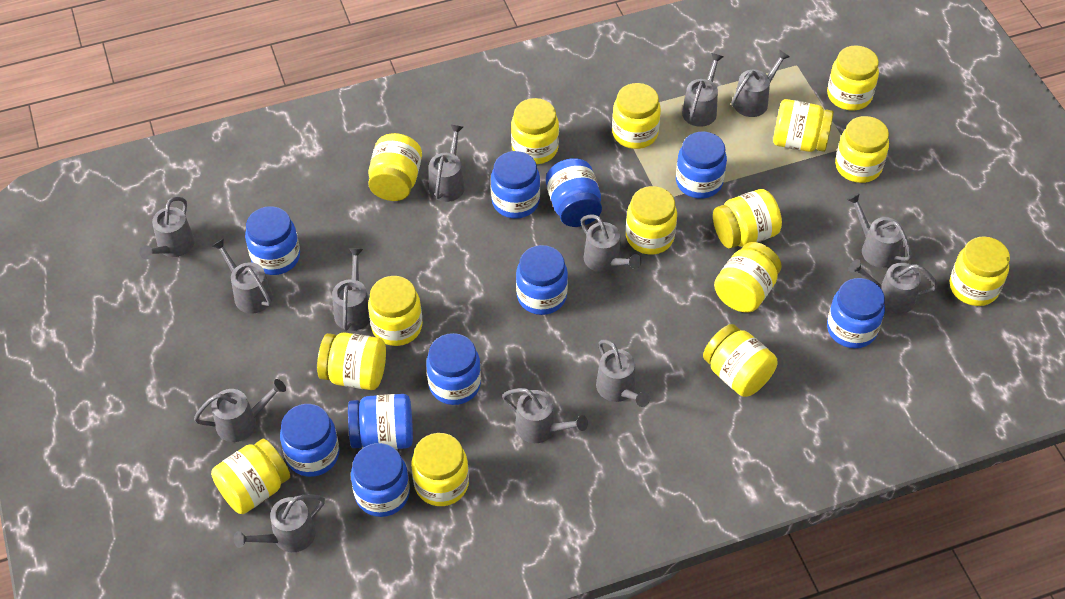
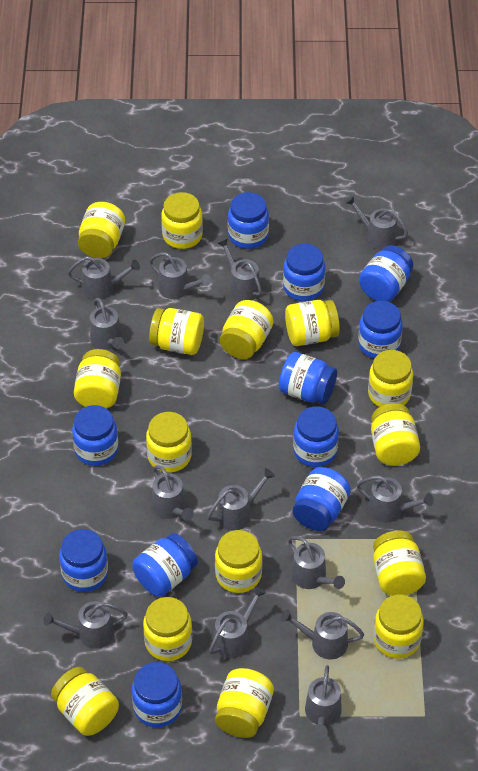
blue jar: 10 -> 11

